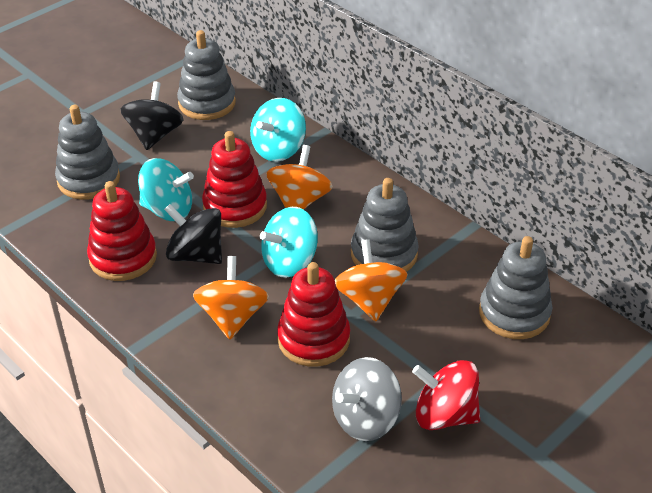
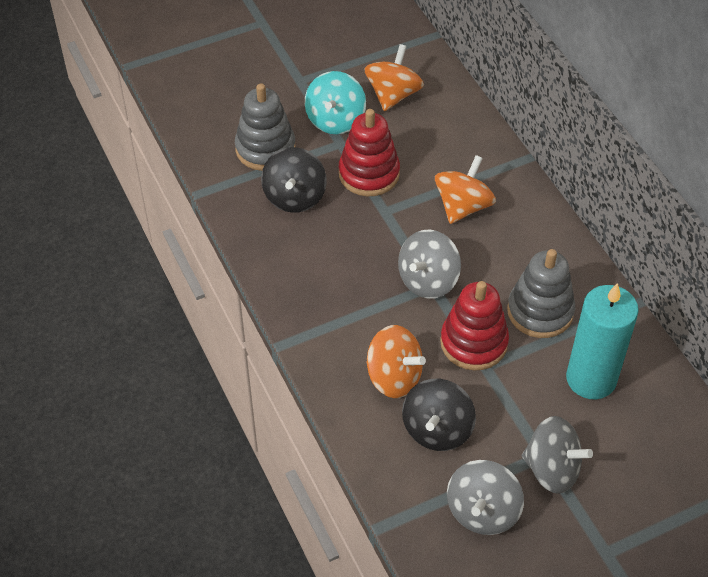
grey spinning top: 1 -> 3
grey stacking toy: 4 -> 2
red spinning top: 1 -> 0
red stacking toy: 3 -> 2
turquoise candle: 0 -> 1
turquoise spinning top: 3 -> 1

